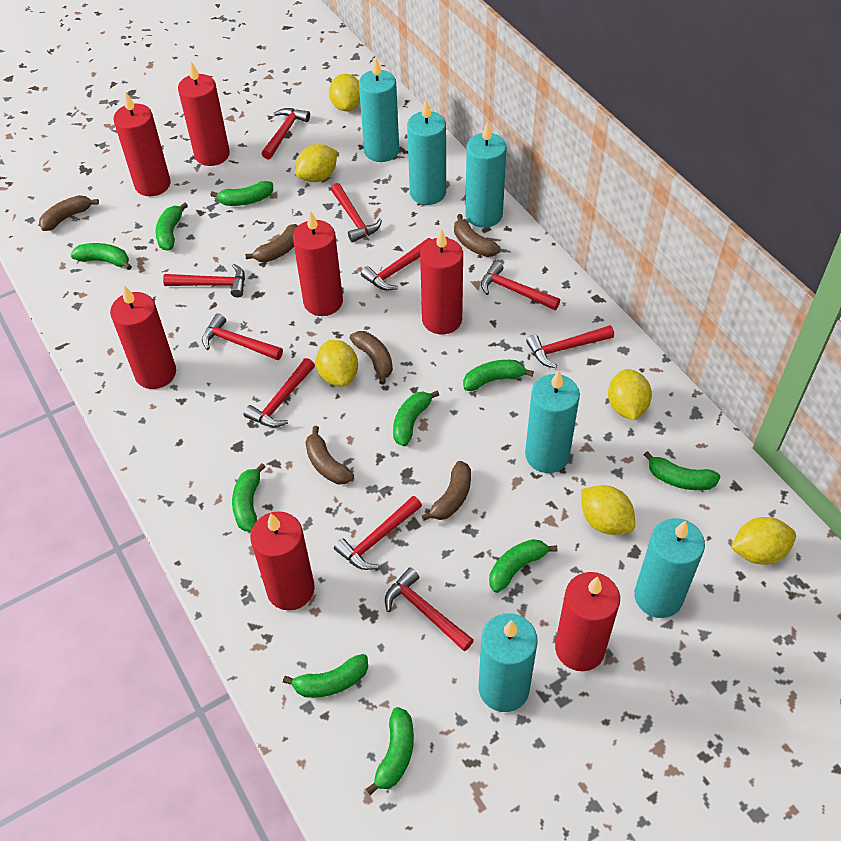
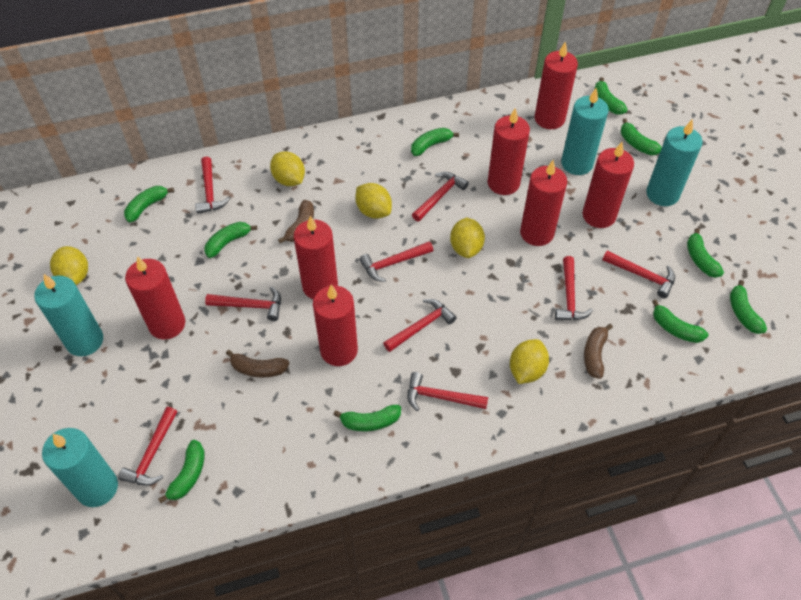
brown banana: 6 -> 3
red hammer: 10 -> 9
turquoise candle: 6 -> 4
yellow lemon: 6 -> 5

